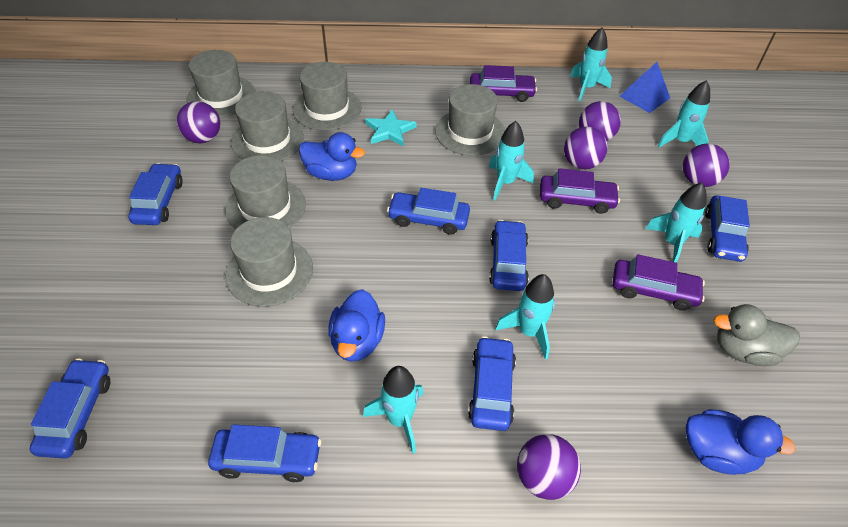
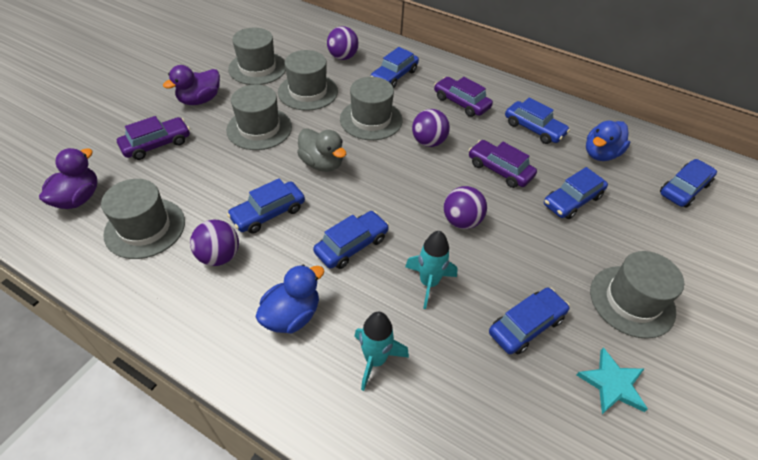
blue duck: 3 -> 2
blue pyramid: 1 -> 0
purple ball: 5 -> 4
purple duck: 0 -> 2
turquoise rocket: 6 -> 2

